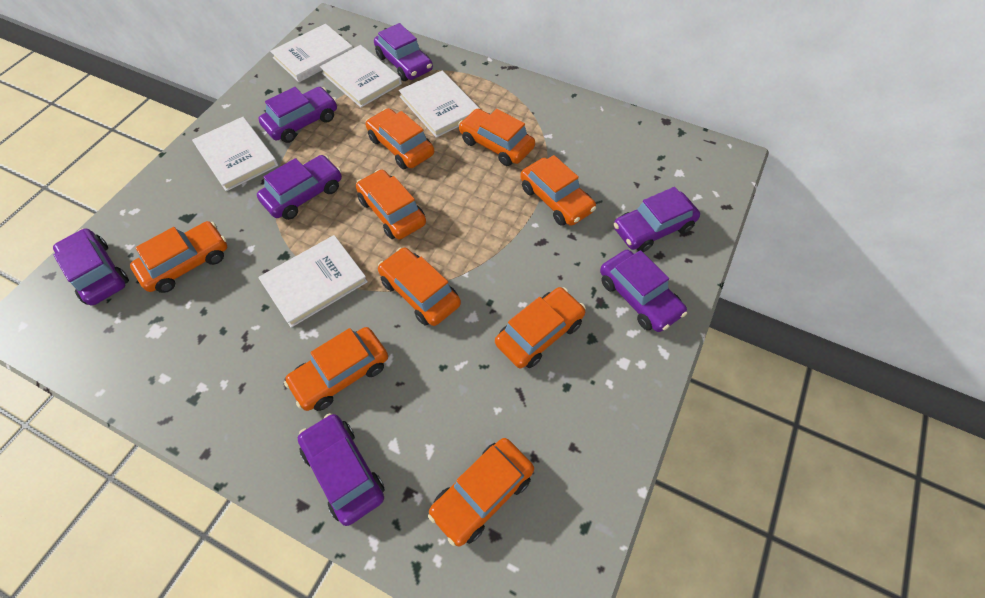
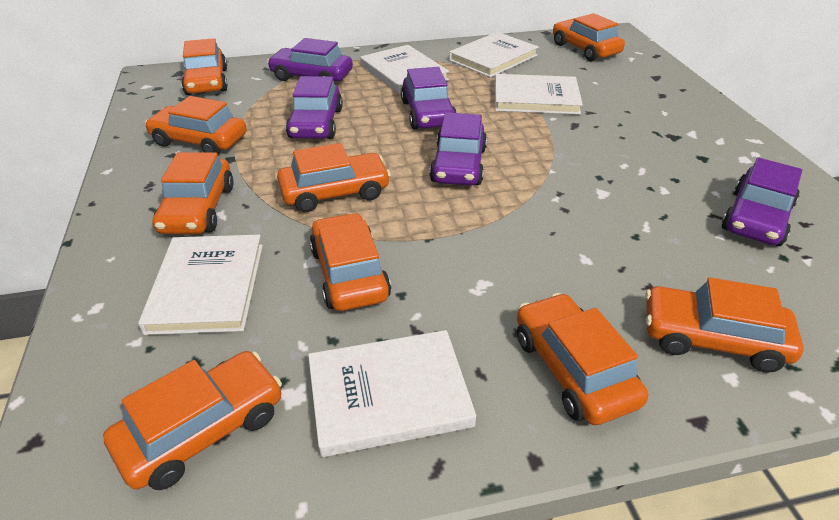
purple car: 7 -> 5

